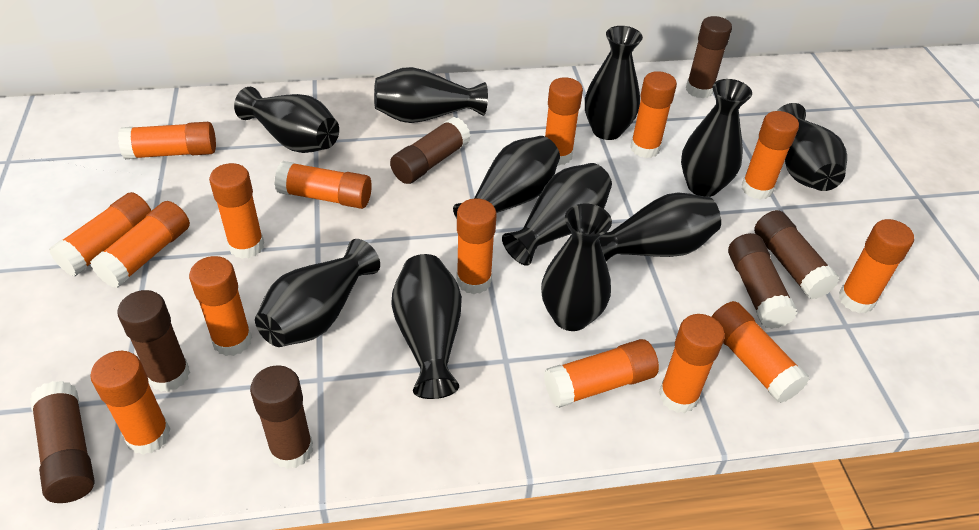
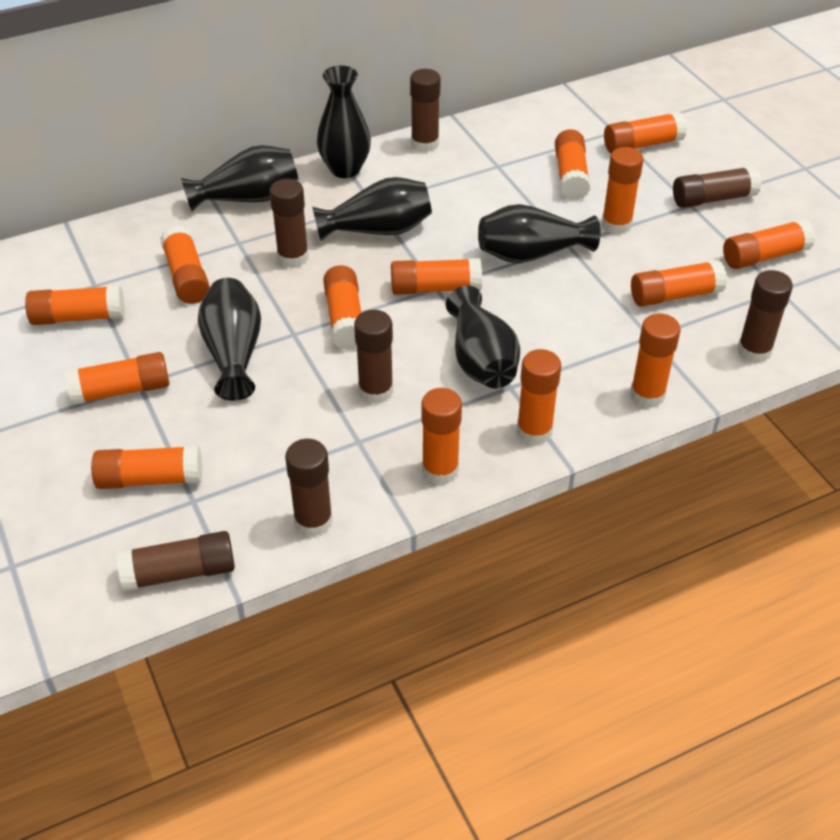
black vase: 11 -> 6
orange glue stick: 15 -> 14

